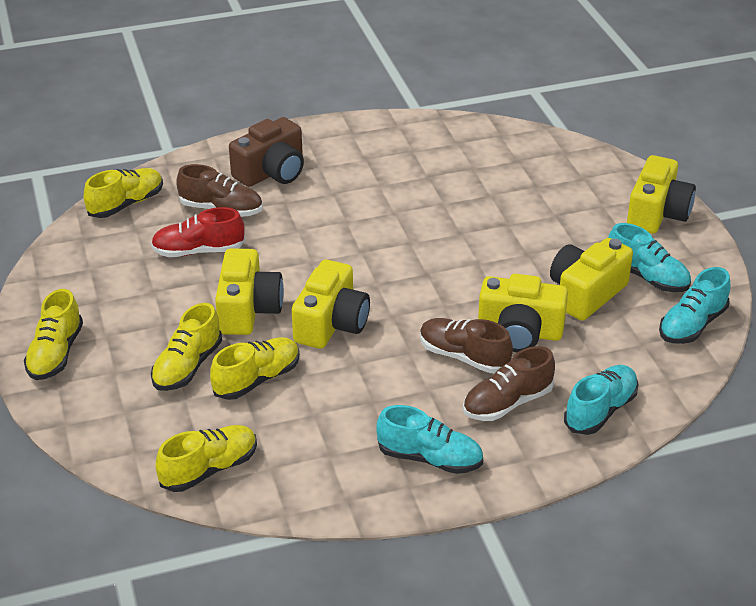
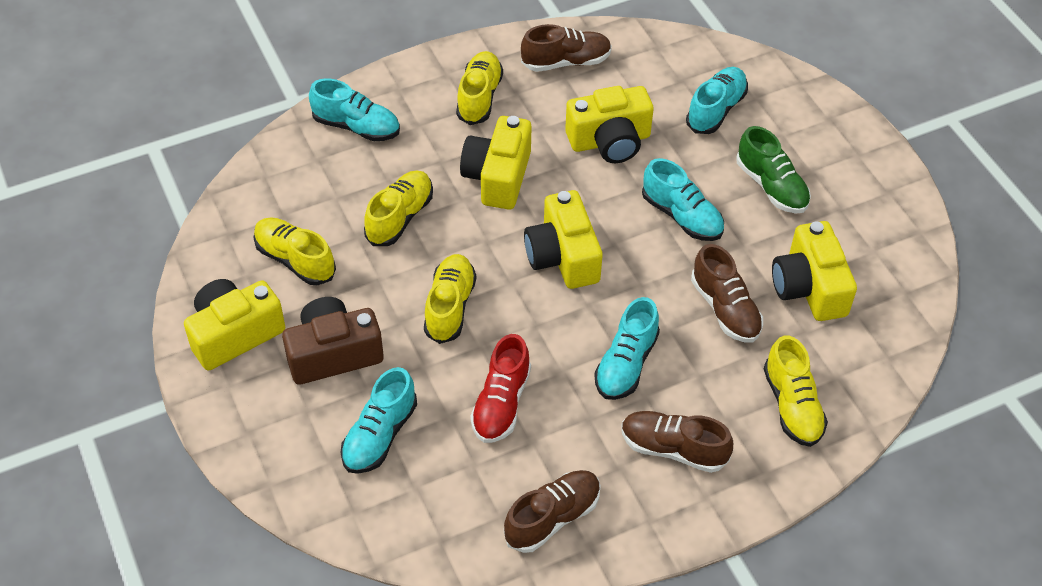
brown shoe: 3 -> 4
green shoe: 0 -> 1
turquoise shoe: 4 -> 5

